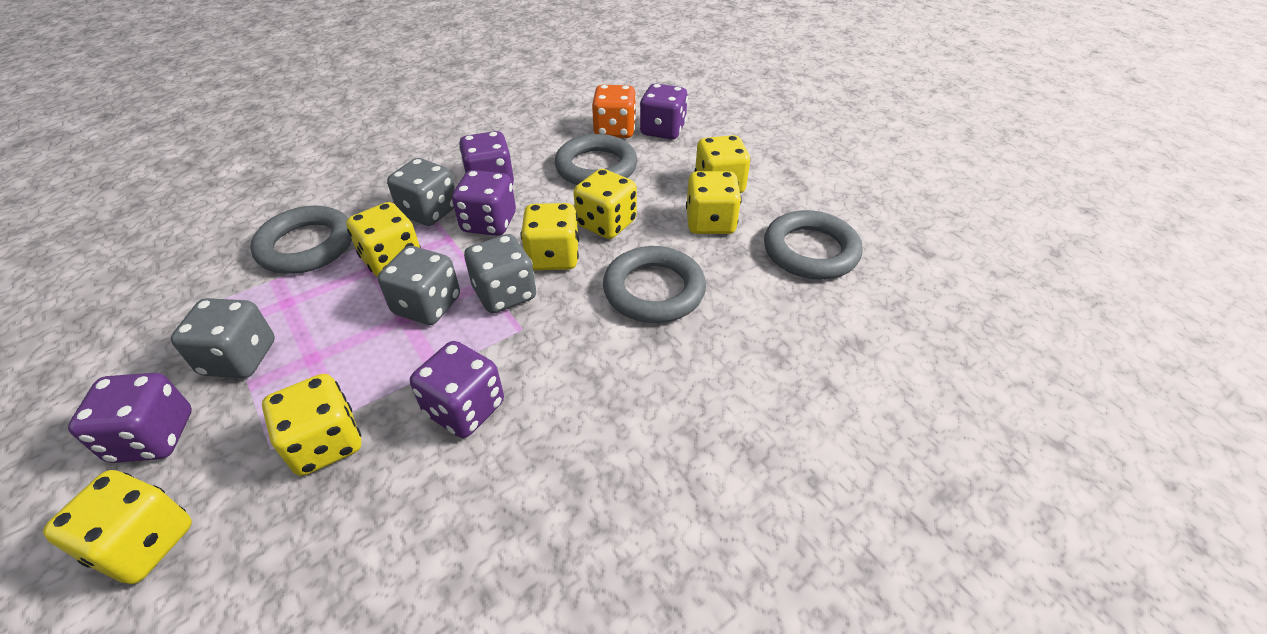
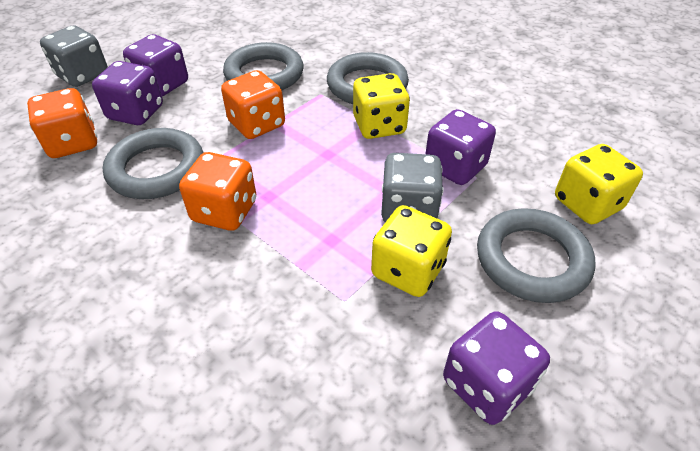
grey dice: 4 -> 2
orange dice: 1 -> 3
purple dice: 5 -> 4
yellow dice: 7 -> 3

